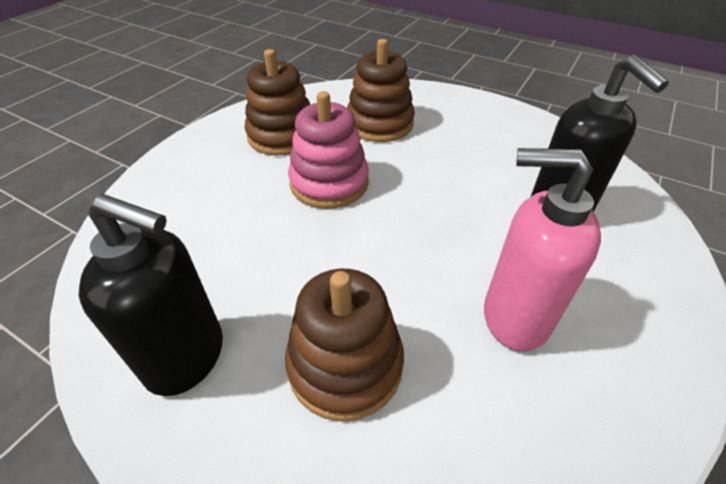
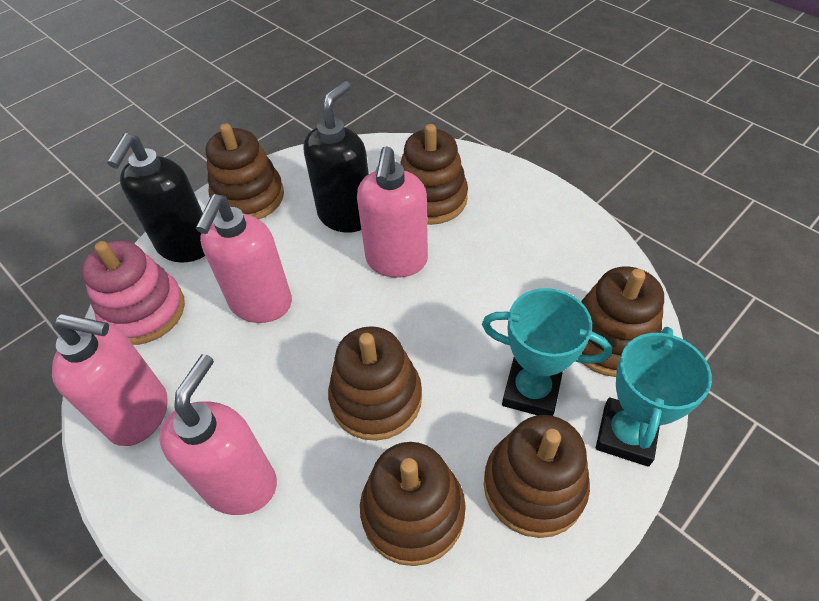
brown stacking toy: 3 -> 6
pink soap dispenser: 1 -> 4
turquoise trophy: 0 -> 2

